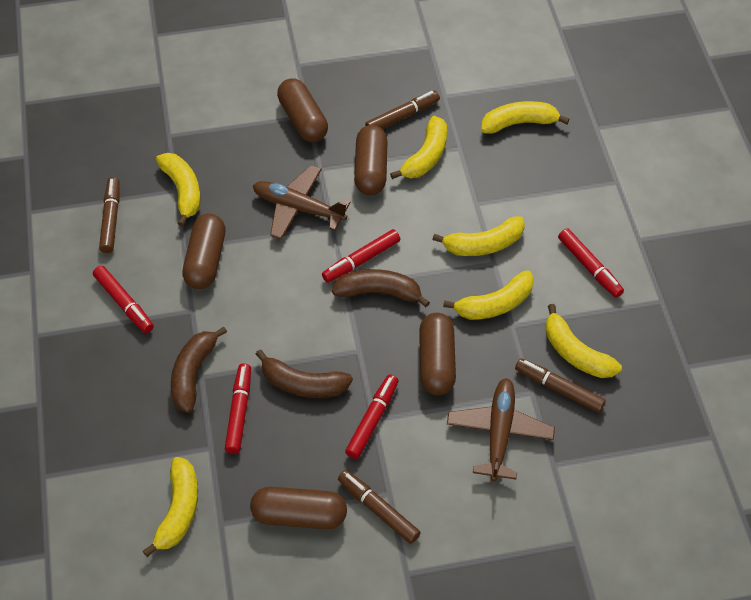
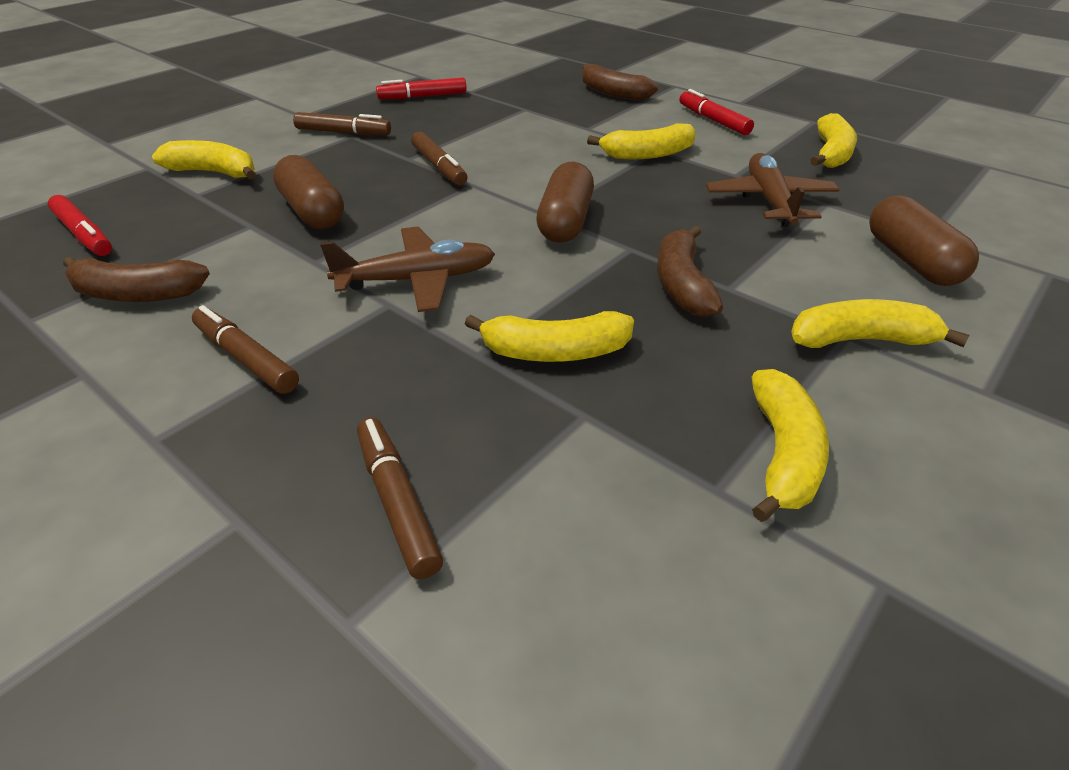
brown capsule: 5 -> 3
red marker: 5 -> 3
yellow banana: 7 -> 6

